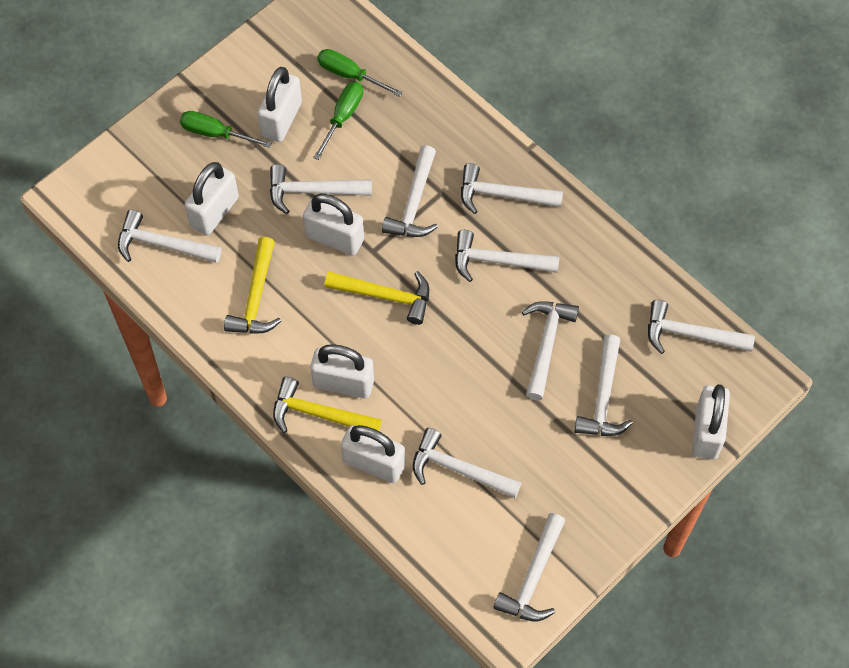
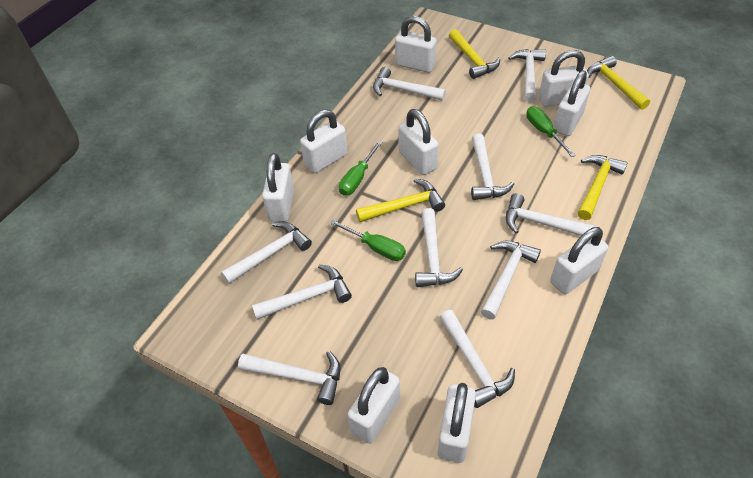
white padlock: 6 -> 9
yellow hammer: 3 -> 4

